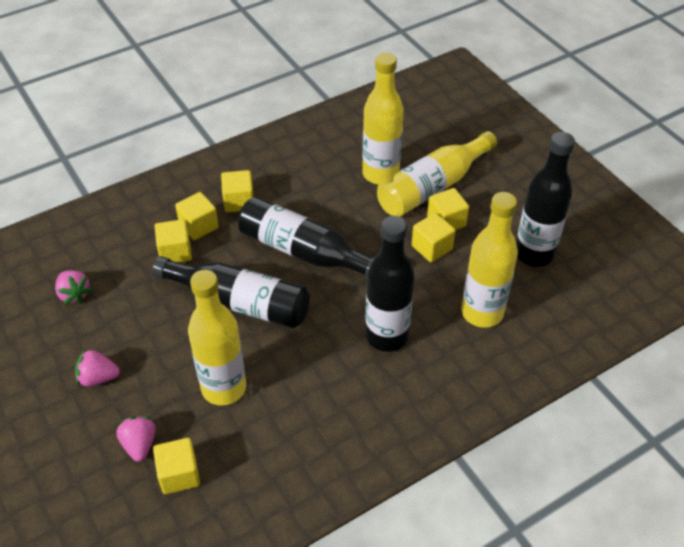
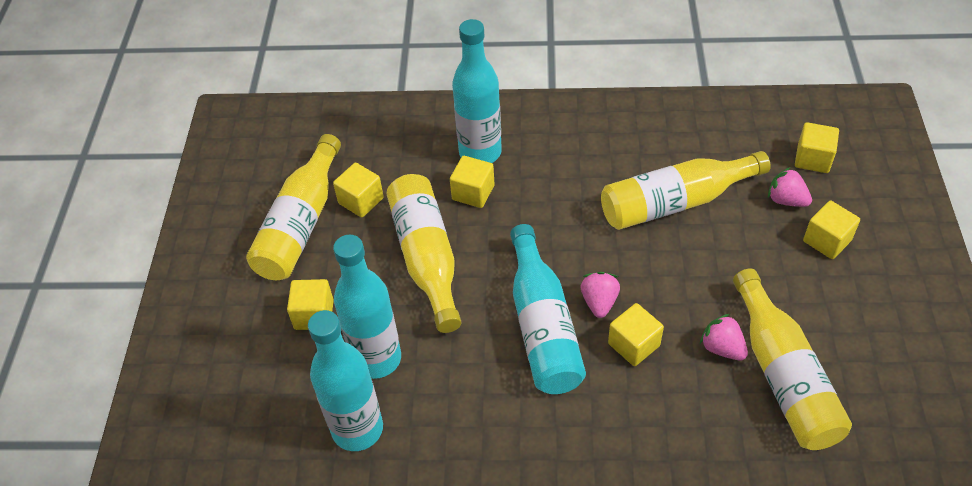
black bottle: 4 -> 0
turquoise bottle: 0 -> 4

